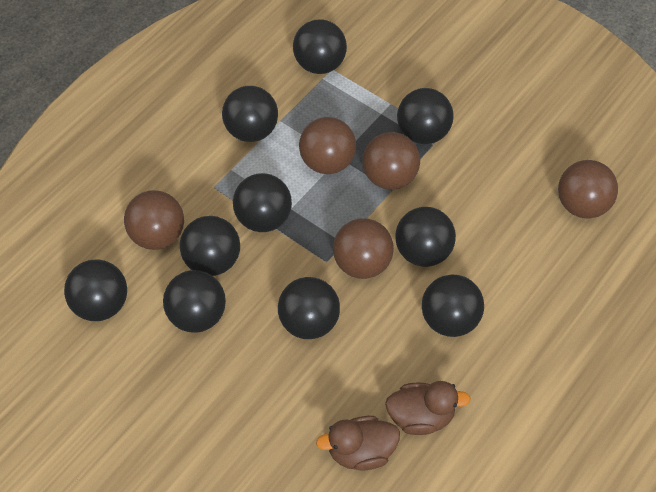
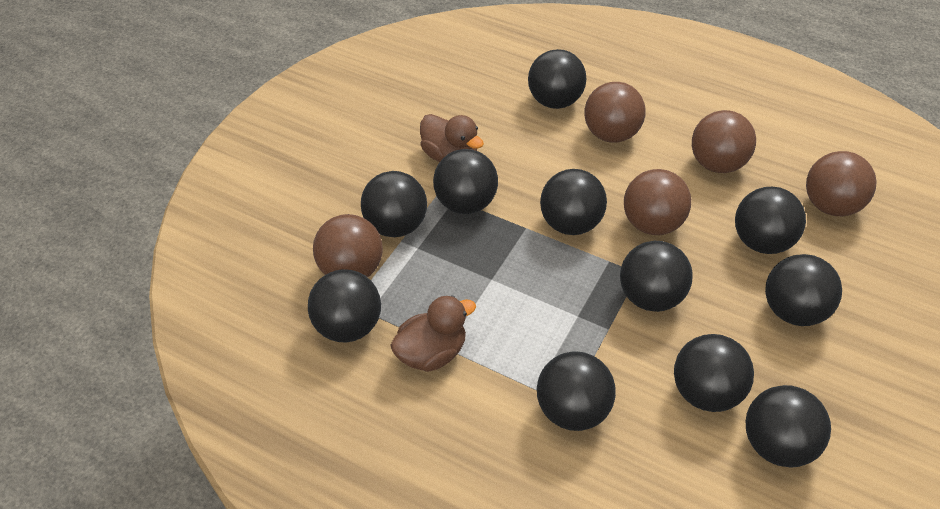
black ball: 10 -> 11

